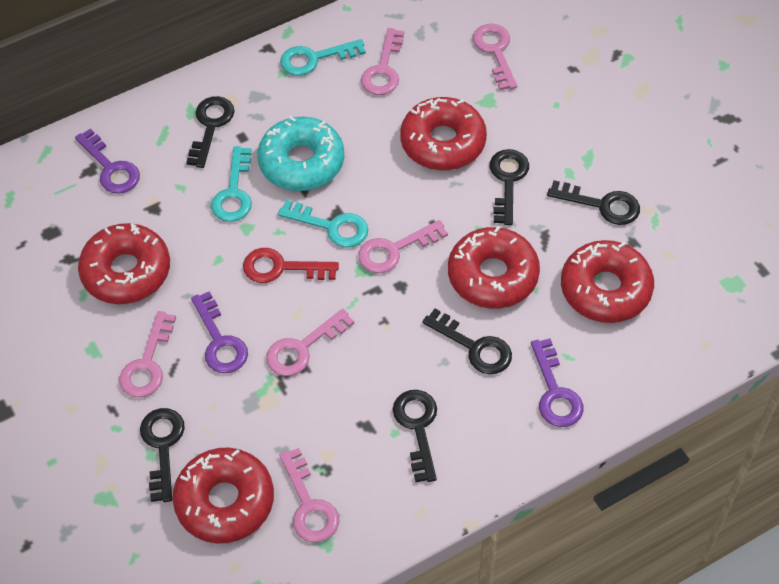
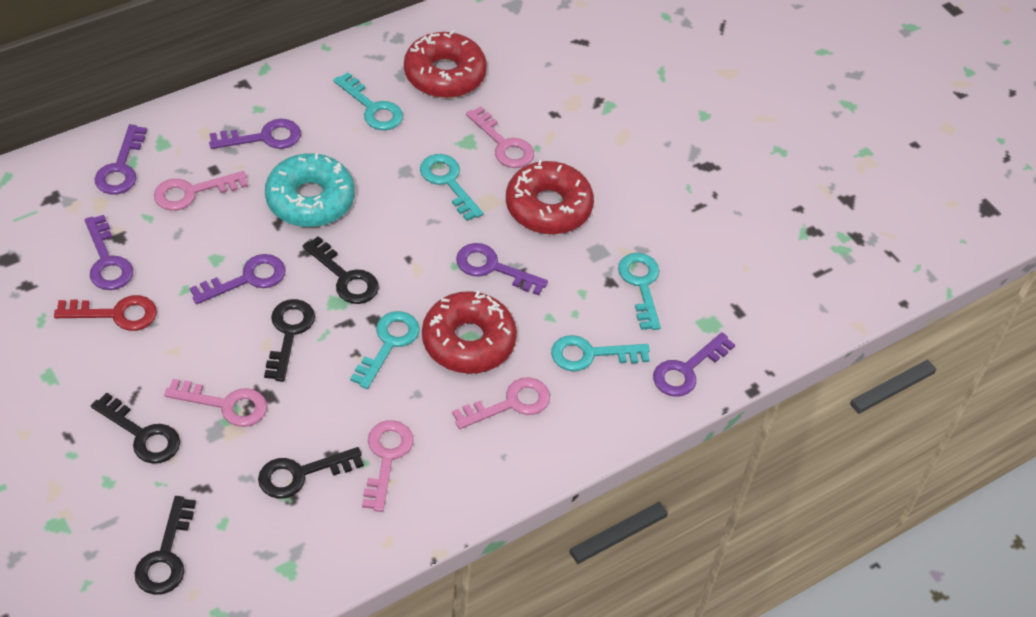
black key: 6 -> 5
pink key: 6 -> 5
purple key: 3 -> 6
red donut: 5 -> 3
turquoise key: 3 -> 5

